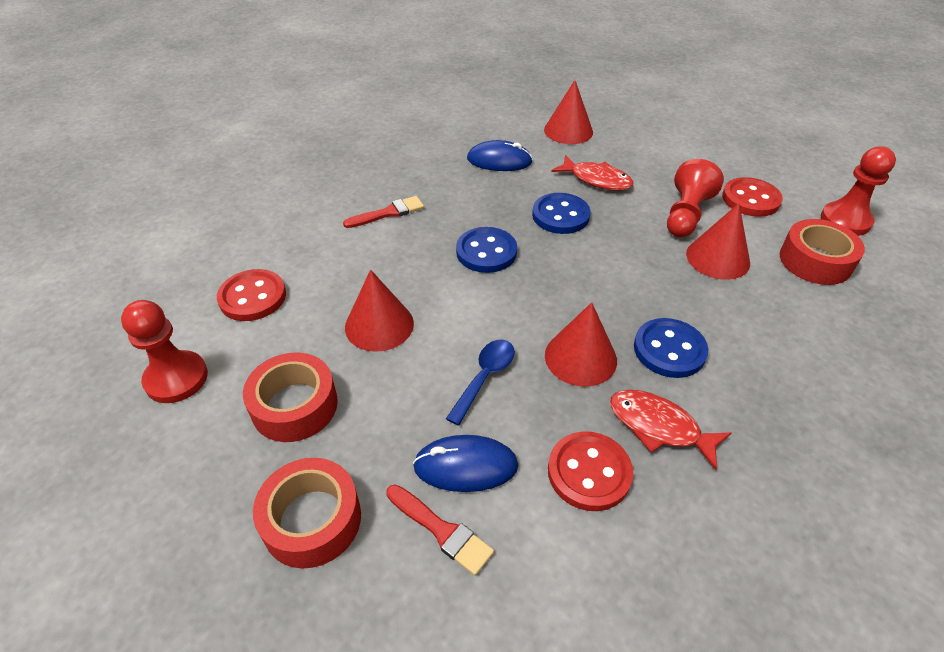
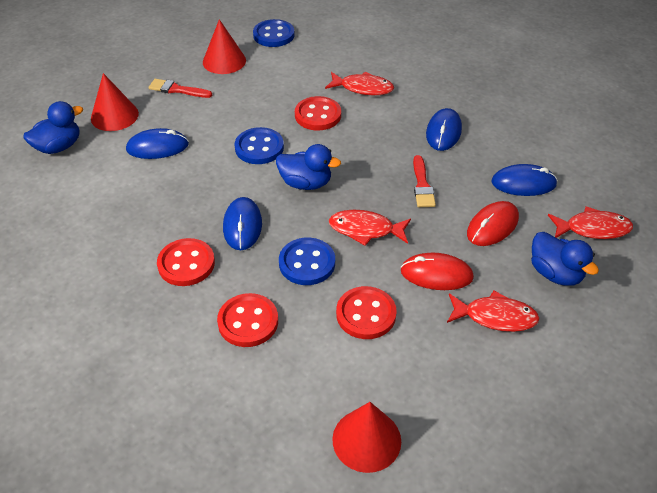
blue duck: 0 -> 3
blue mouse: 2 -> 4
blue spoon: 1 -> 0
red button: 3 -> 4
red cone: 4 -> 3
red fish: 2 -> 4
red mouse: 0 -> 2
red pawn: 3 -> 0
red tape: 3 -> 0

